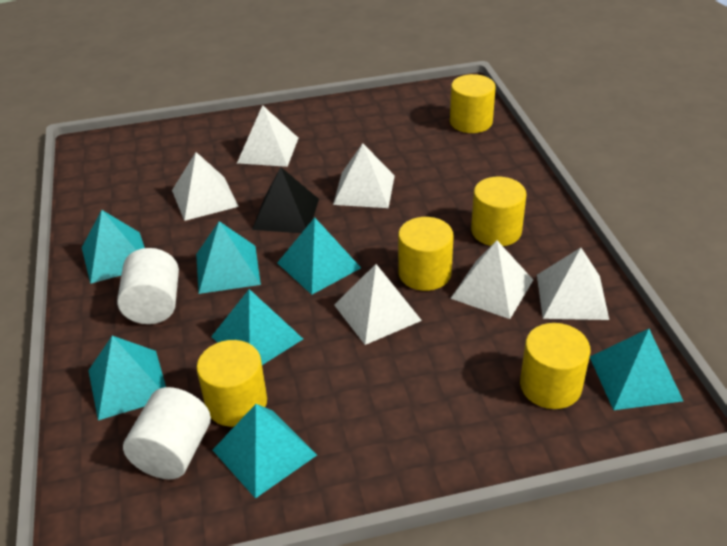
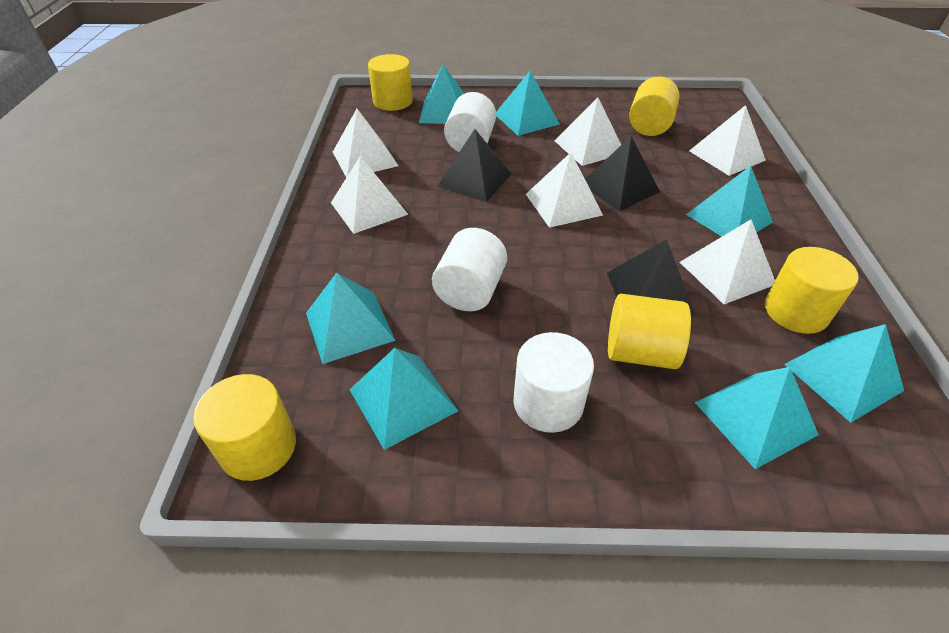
black pyramid: 1 -> 3
white cylinder: 2 -> 3

